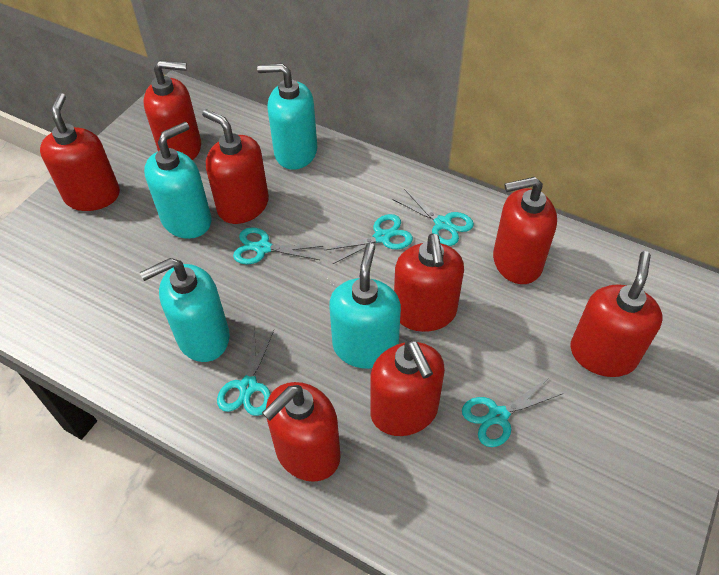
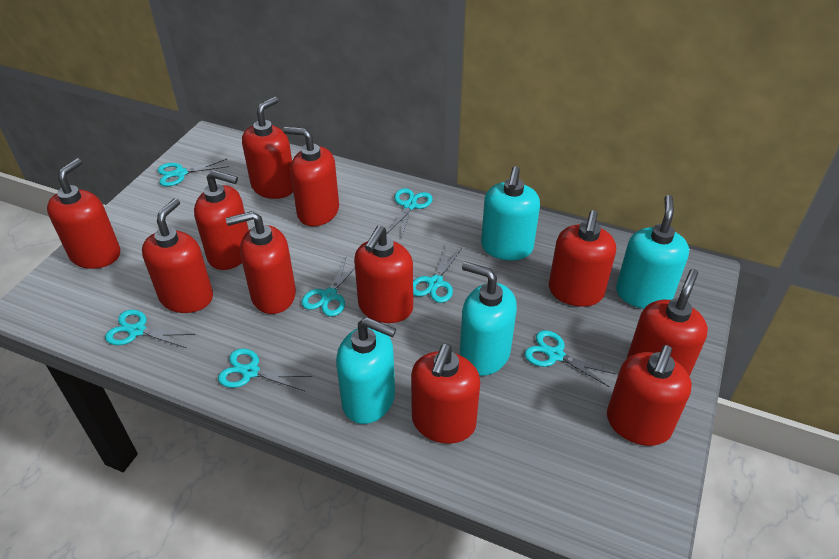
red soap dispenser: 8 -> 11
turquoise scissors: 5 -> 7

